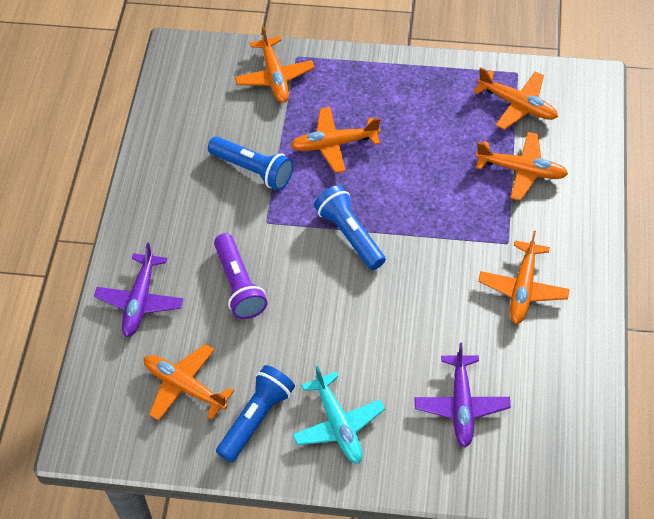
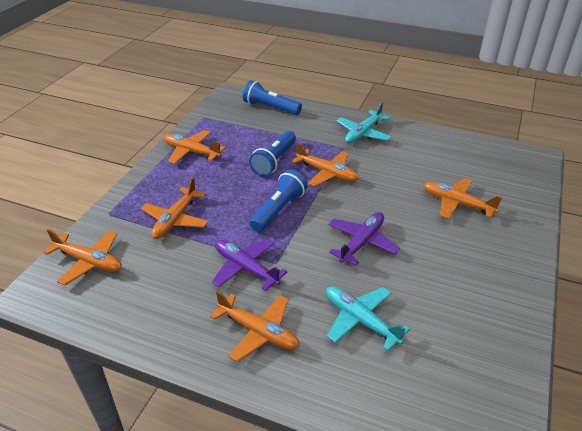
purple flashlight: 1 -> 0
turquoise plane: 1 -> 2

